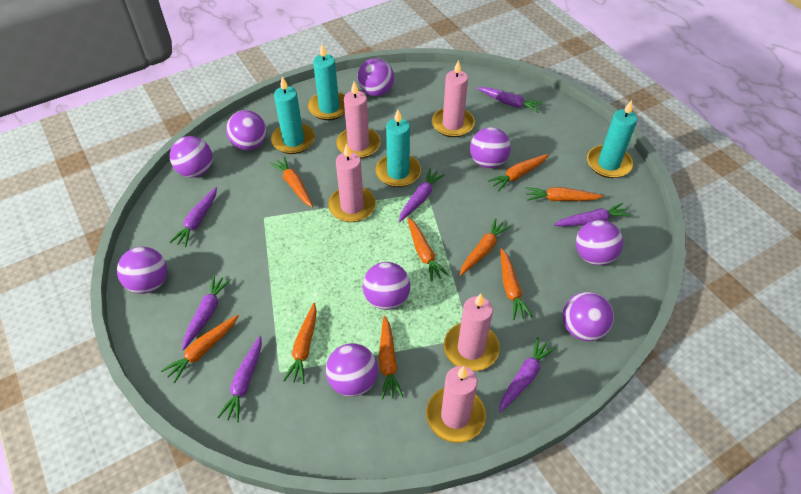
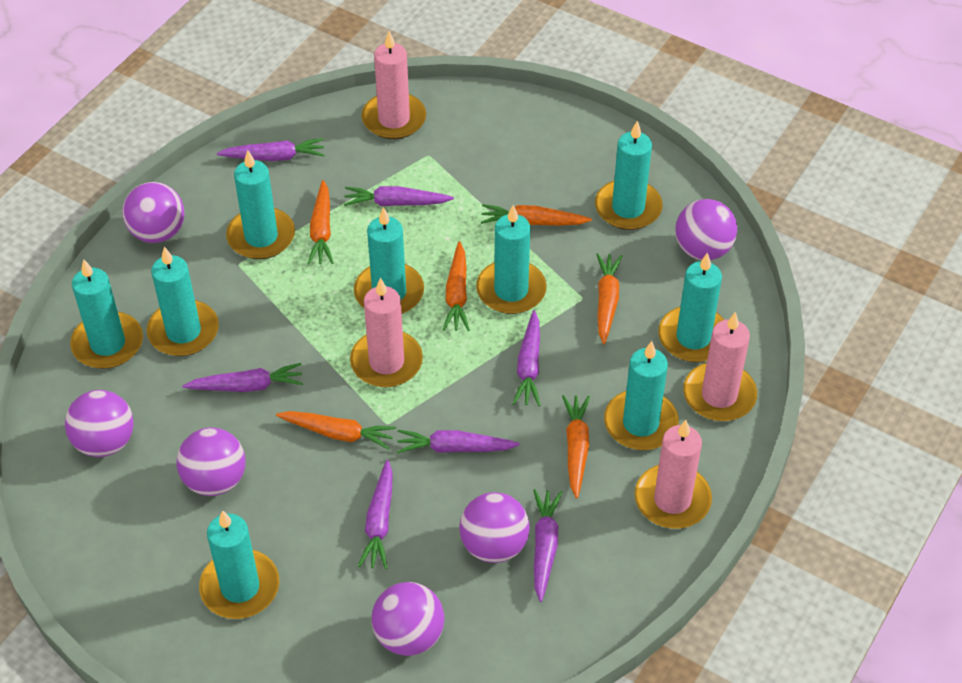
orange carrot: 9 -> 6
pink candle: 5 -> 4
purple ball: 9 -> 6
turquoise candle: 4 -> 9

